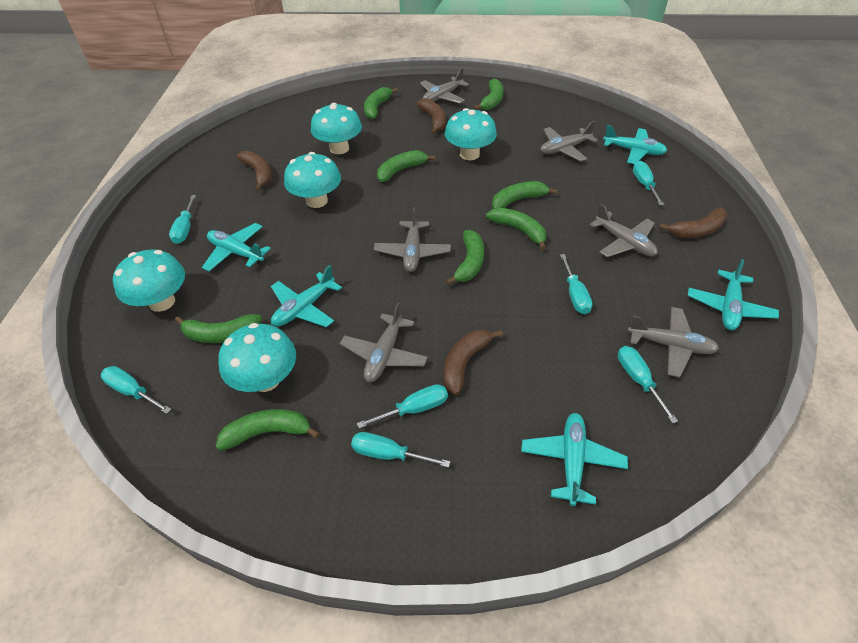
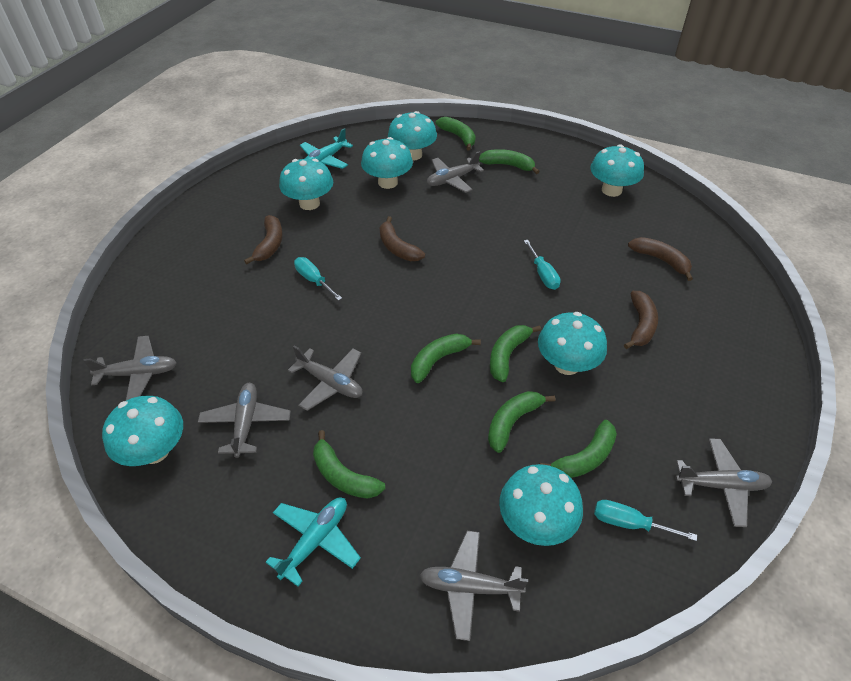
green banana: 8 -> 7
turquoise mushroom: 5 -> 7
turquoise plane: 5 -> 2
turquoise screwdriver: 7 -> 3

